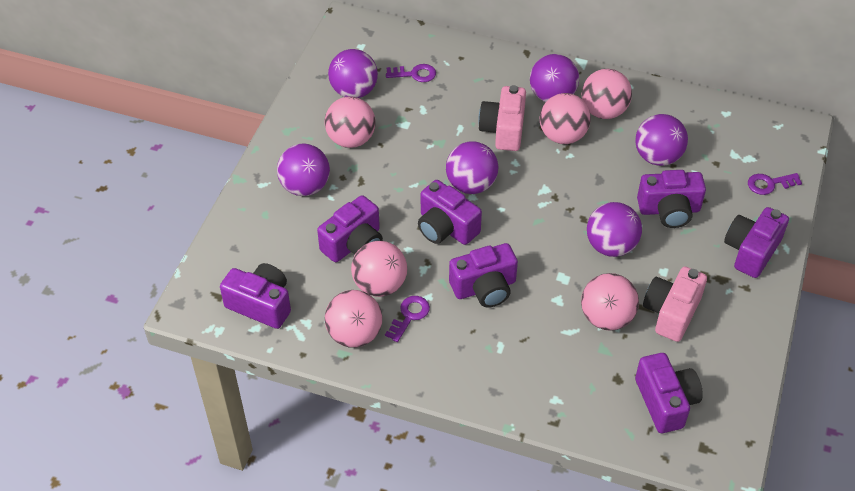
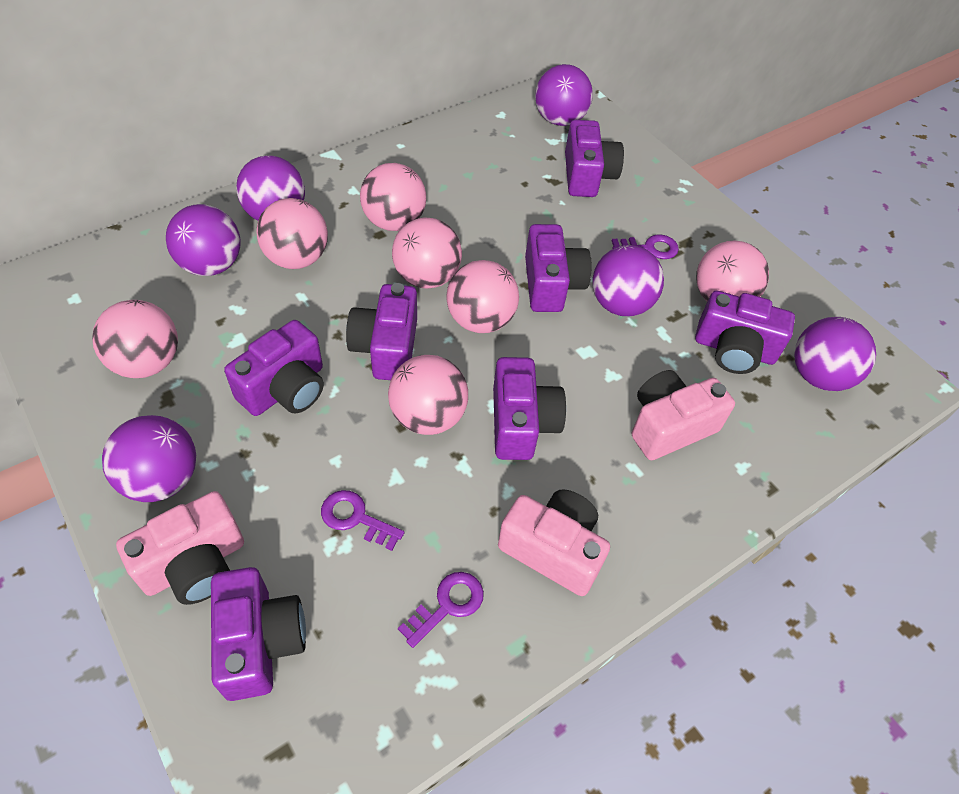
pink ball: 6 -> 7
pink camera: 2 -> 3

